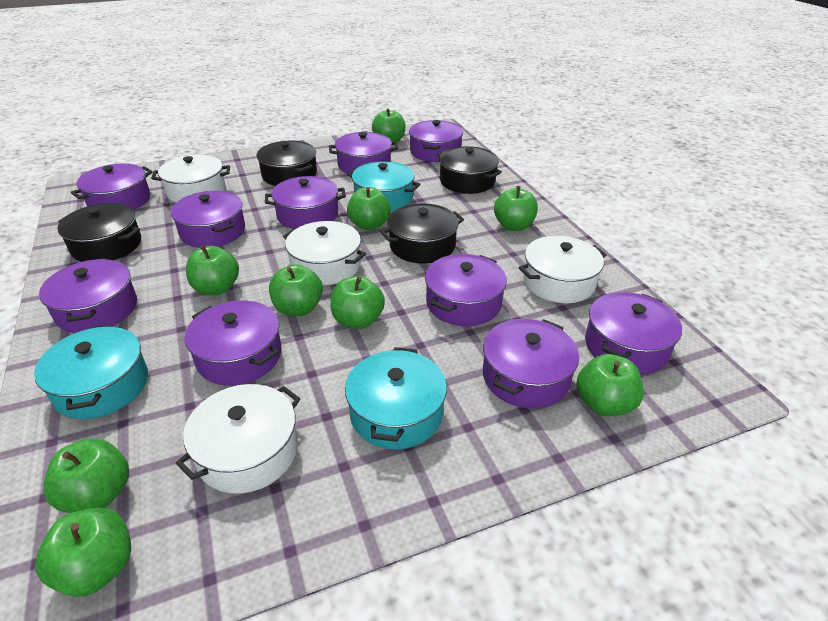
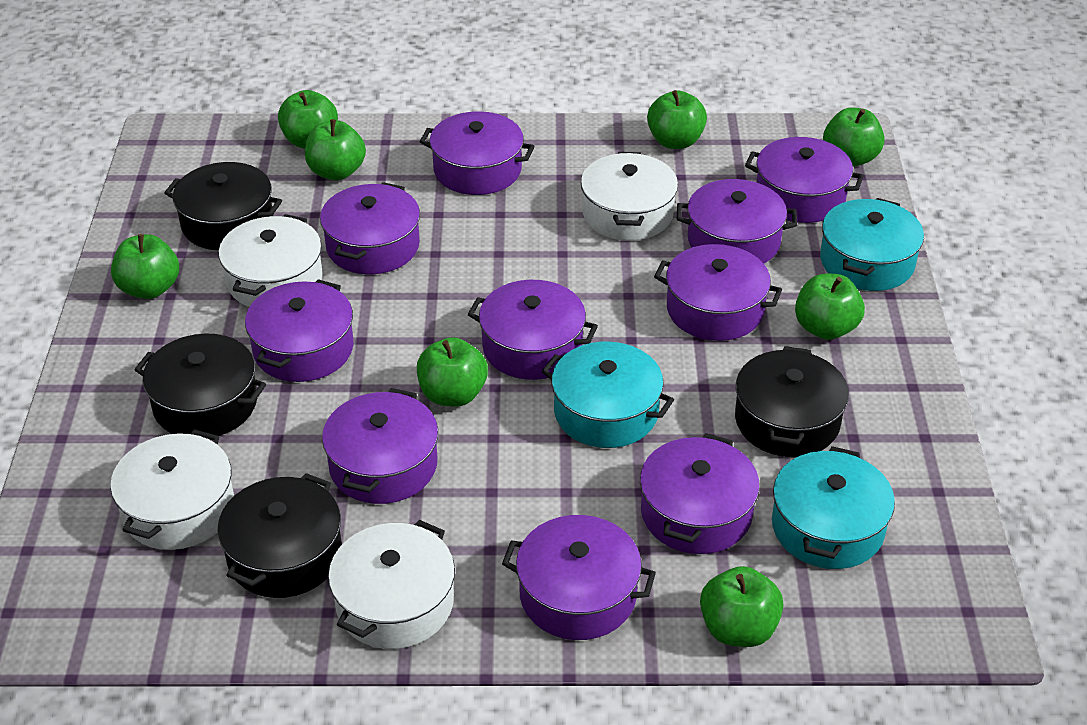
green apple: 9 -> 8

